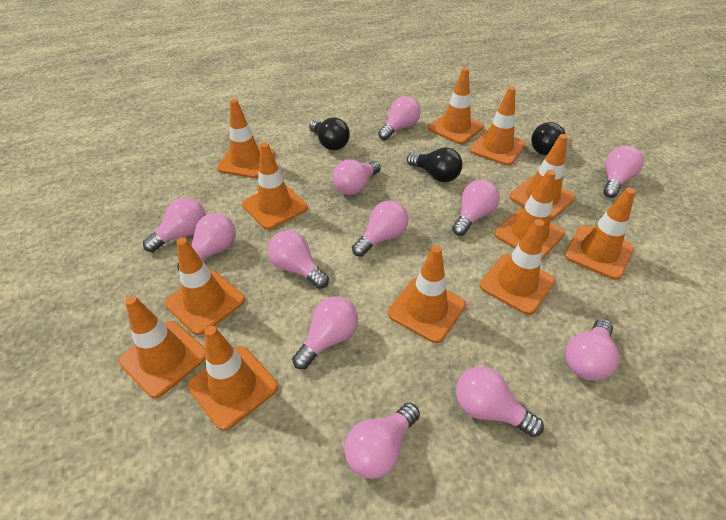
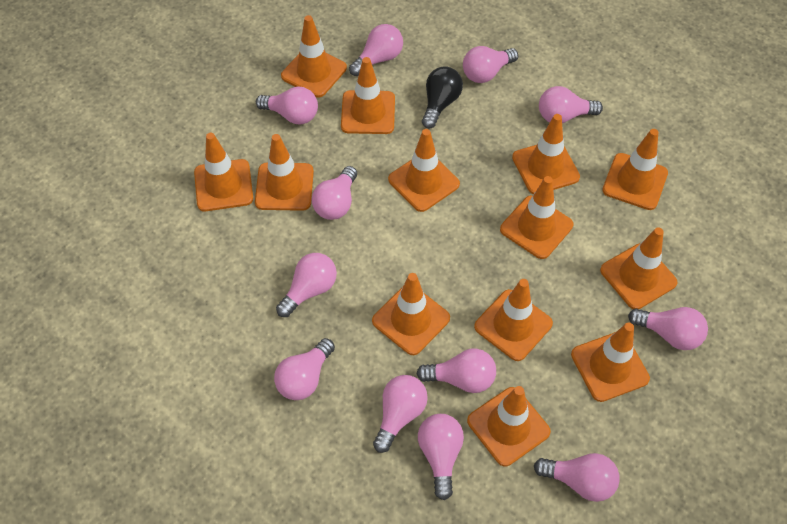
black light bulb: 3 -> 1
orange traffic cone: 12 -> 13

